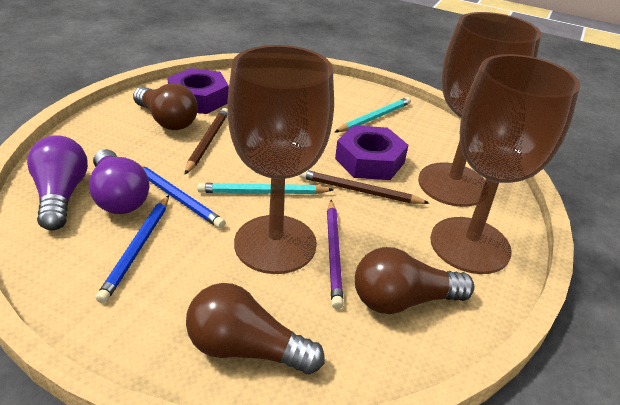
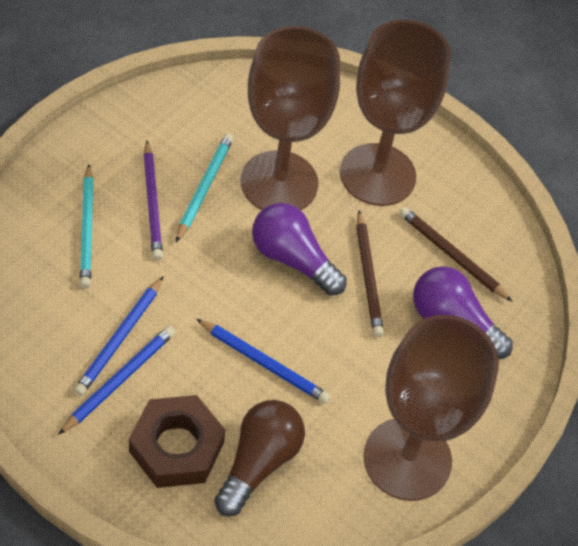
blue pencil: 2 -> 3
brown light bulb: 3 -> 1
brown nut: 0 -> 1
purple nut: 2 -> 0

